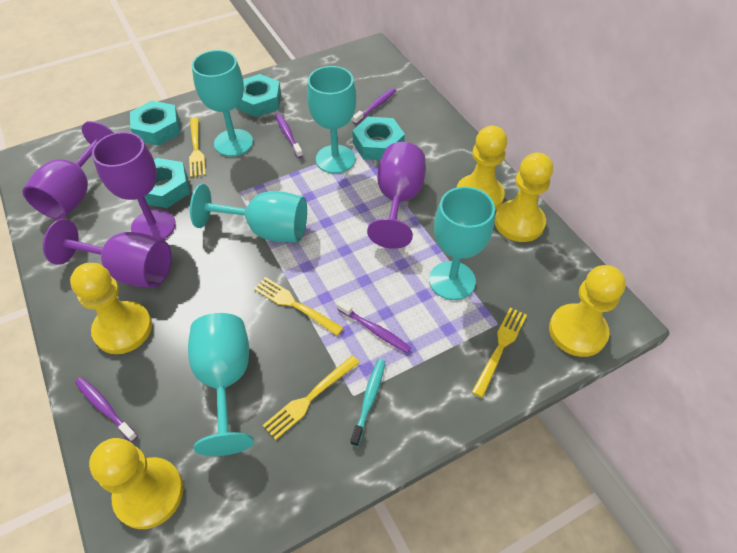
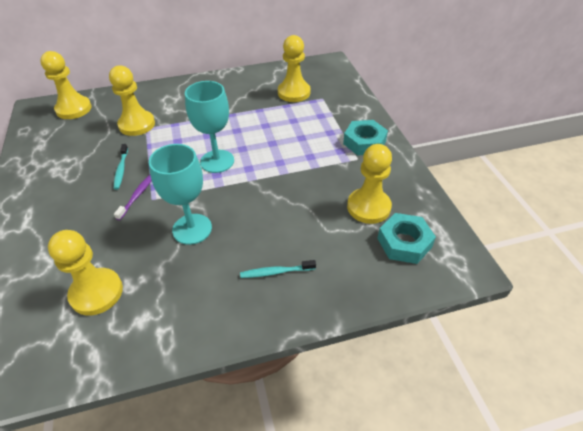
purple goblet: 4 -> 0
purple toothbrush: 4 -> 1
turquoise goblet: 5 -> 2
turquoise nut: 4 -> 2
turquoise toothbrush: 1 -> 2
yellow fork: 4 -> 0

